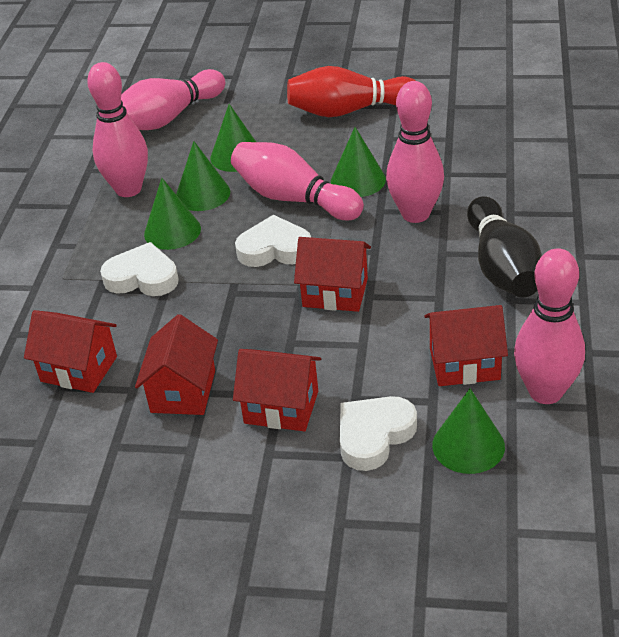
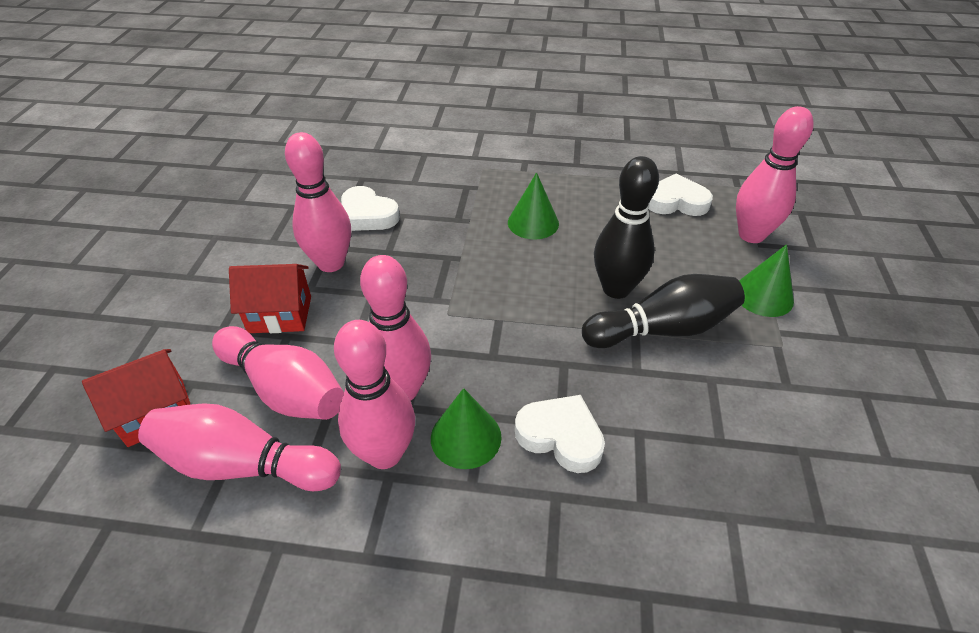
black bowling pin: 1 -> 2
green cone: 5 -> 3
pink bowling pin: 5 -> 6
red bowling pin: 1 -> 0
red house: 5 -> 2

